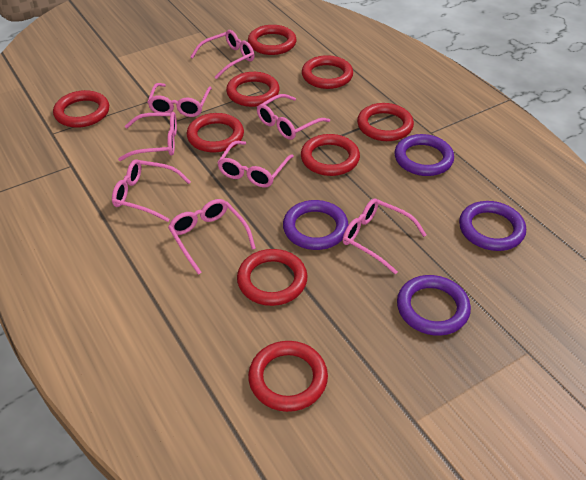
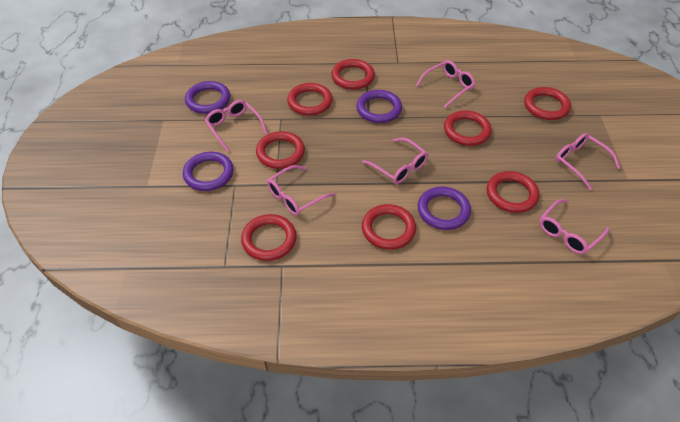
pink glasses: 8 -> 6
red ring: 9 -> 8

